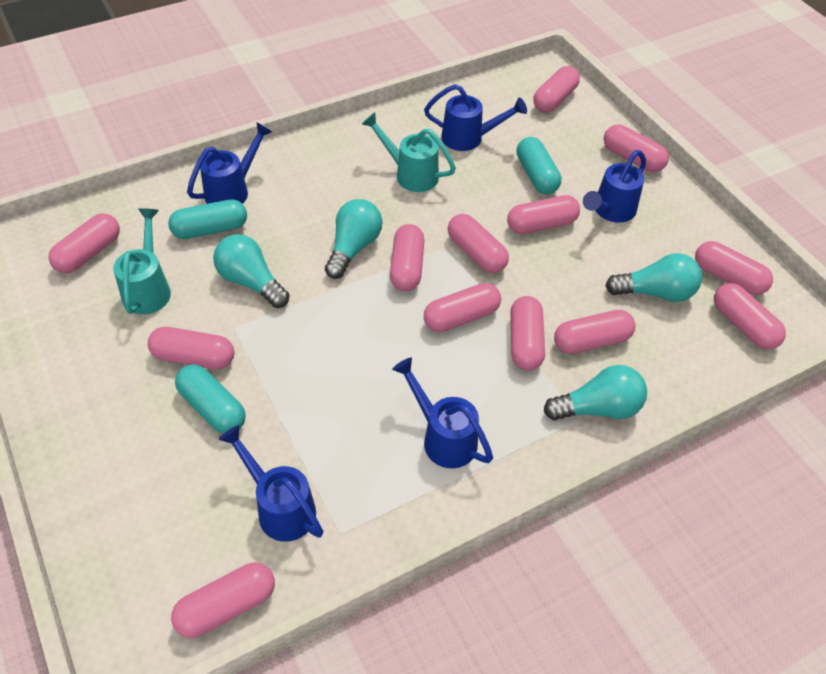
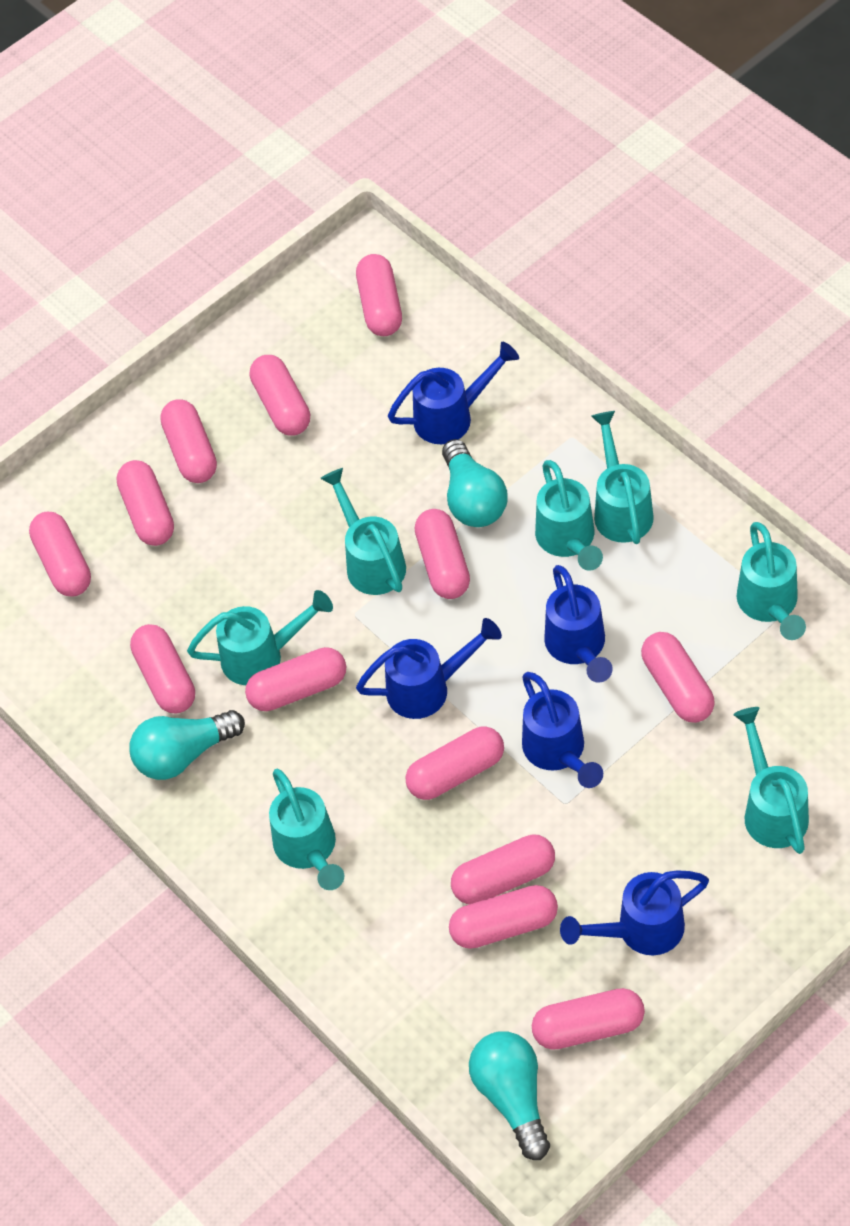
turquoise capsule: 3 -> 0
turquoise light bulb: 4 -> 3
turquoise watering can: 2 -> 7

